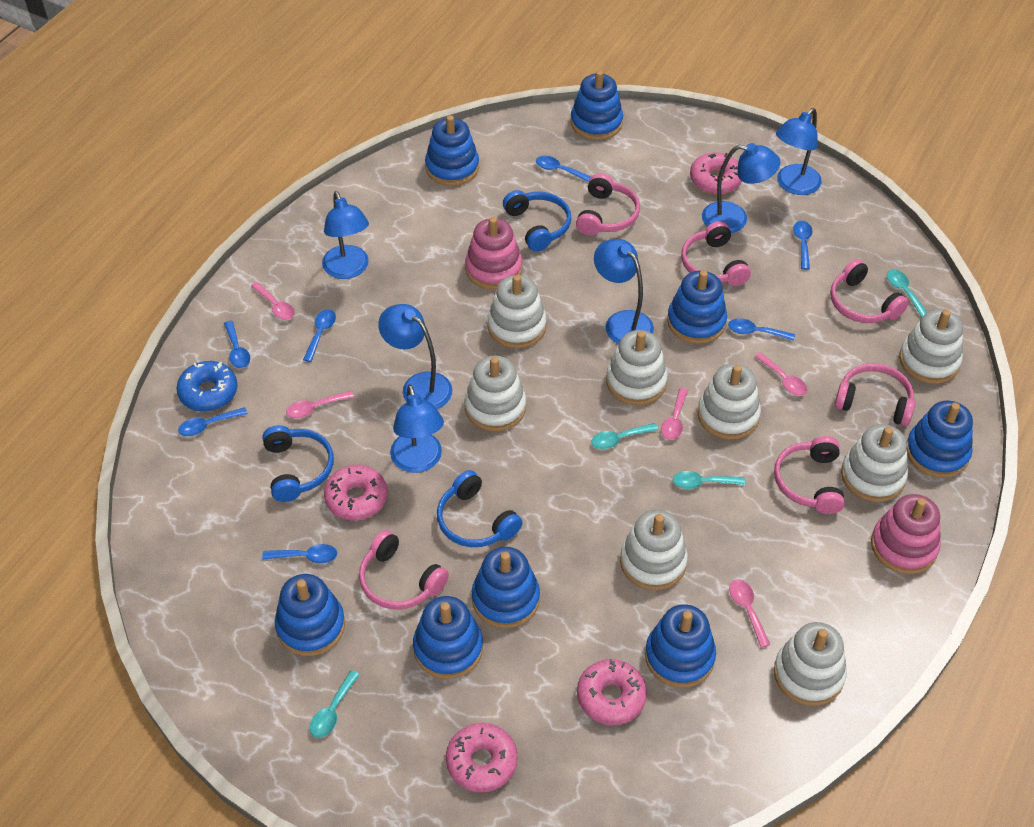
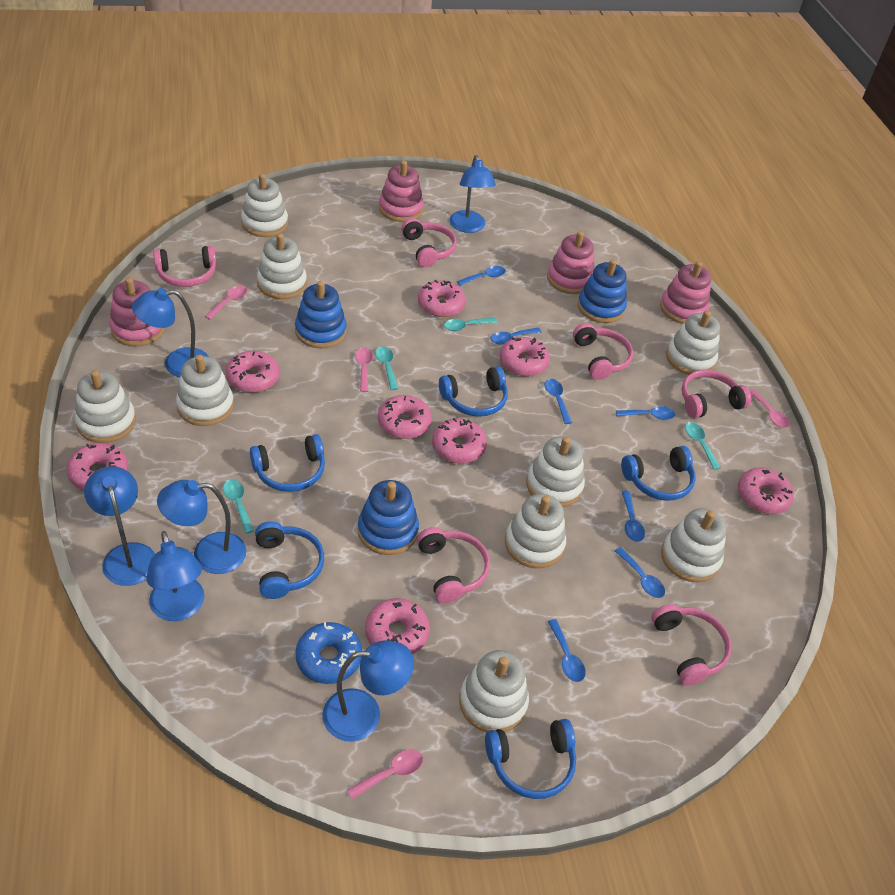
blue headphones: 3 -> 5
blue stacking toy: 8 -> 3
pink donut: 4 -> 8
pink spoon: 5 -> 4
pink stacking toy: 2 -> 4
white stacking toy: 8 -> 9

